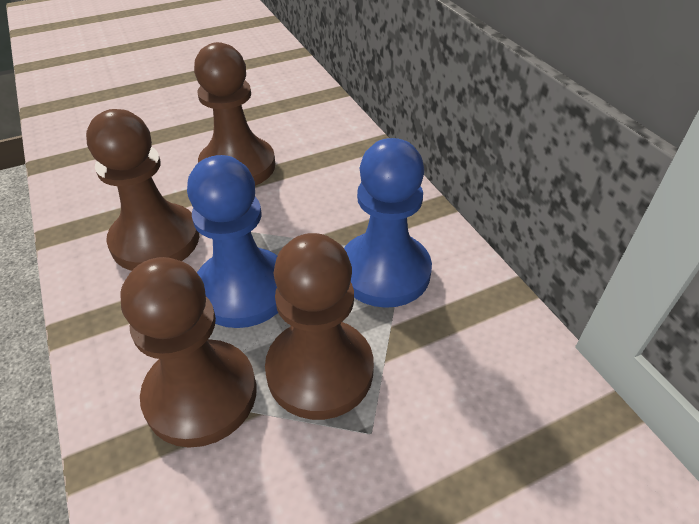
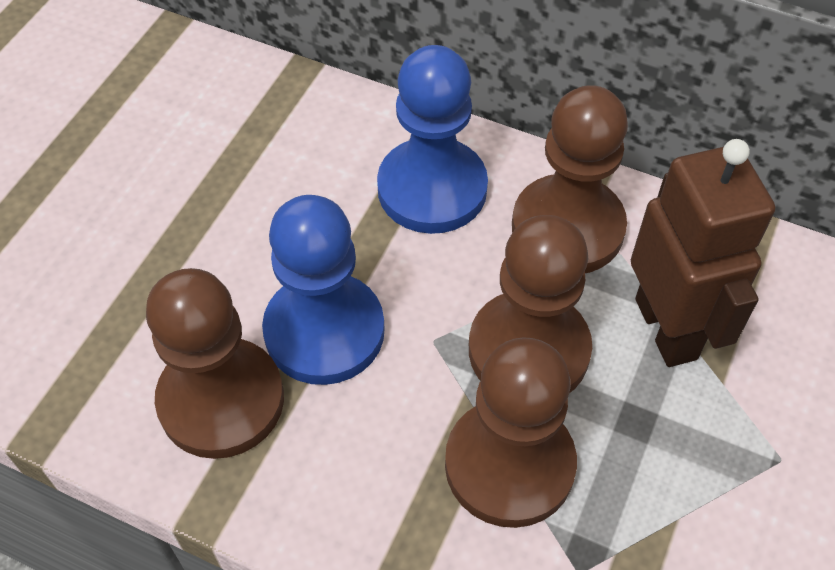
brown robot: 0 -> 1

